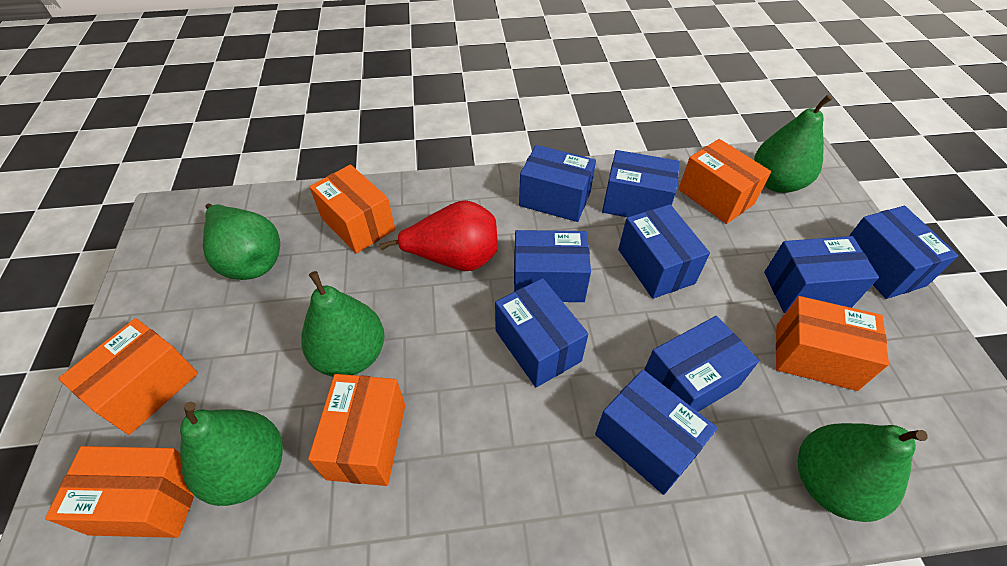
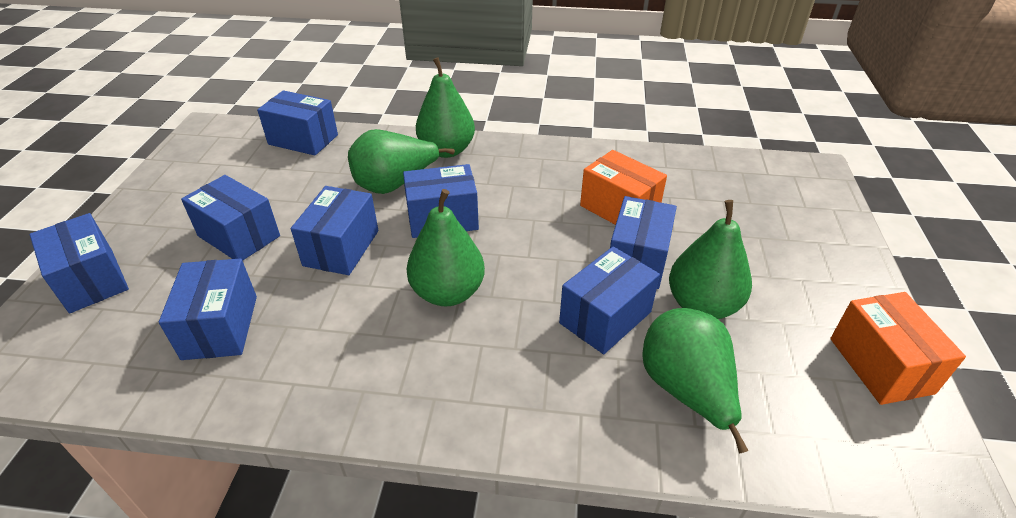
blue box: 9 -> 8
orange box: 6 -> 2
red pear: 1 -> 0

